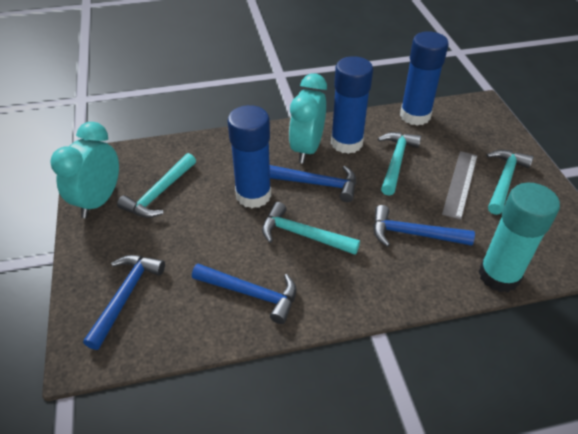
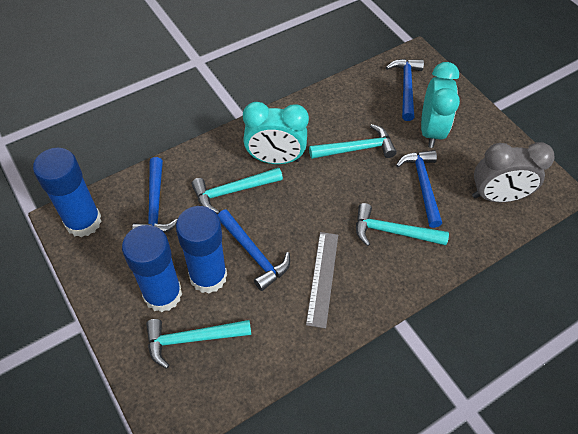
grey clock: 0 -> 1
turquoise glue stick: 1 -> 0

